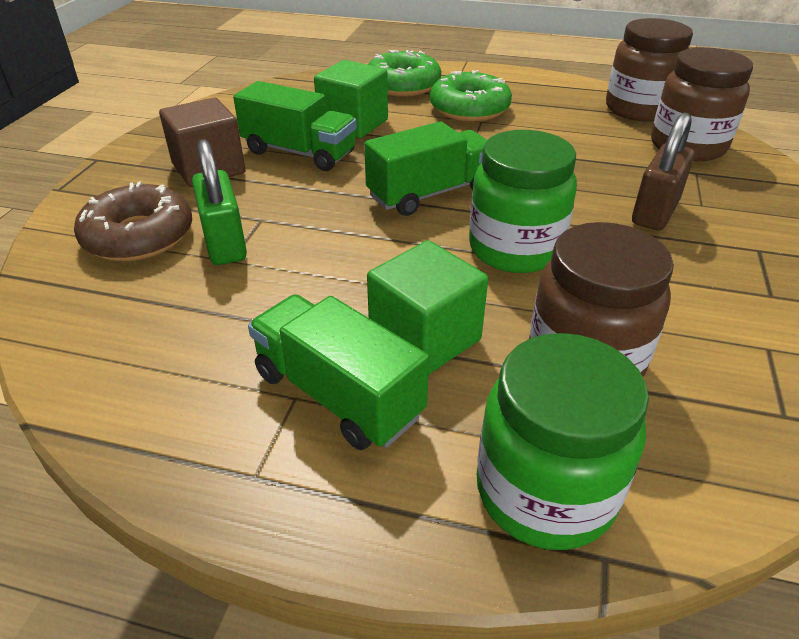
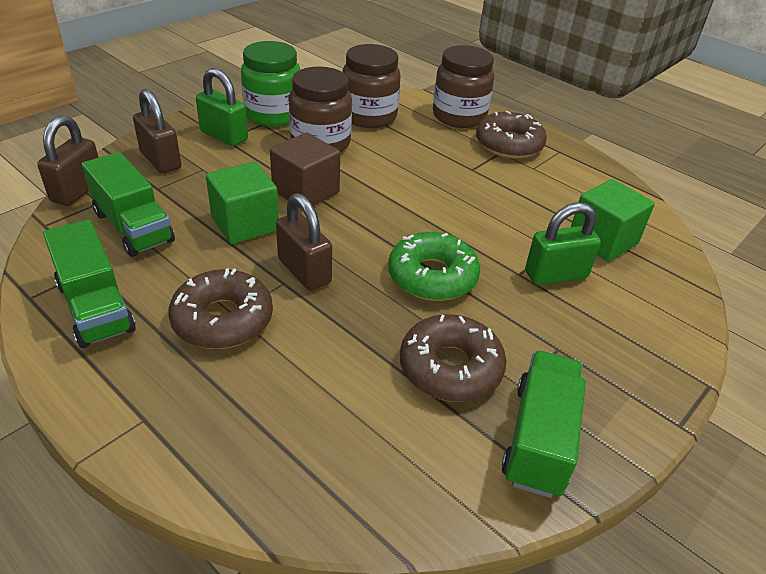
brown donut: 1 -> 3
brown padlock: 1 -> 3
green donut: 2 -> 1
green jar: 2 -> 1
green padlock: 1 -> 2

